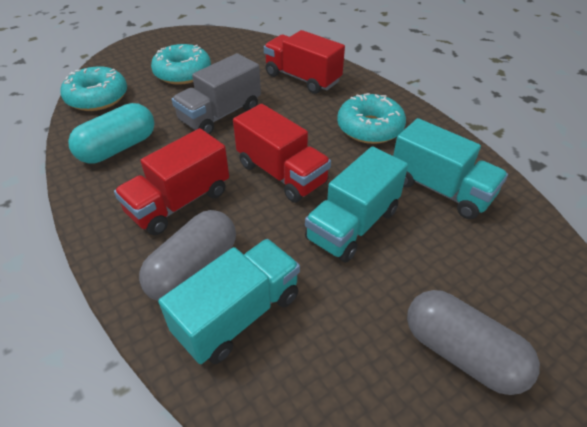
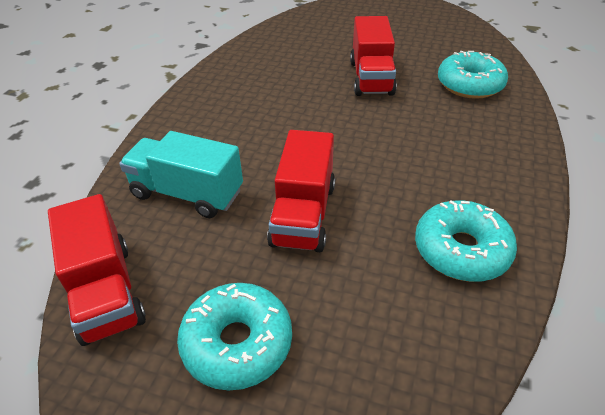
grey capsule: 2 -> 0
grey truck: 1 -> 0
turquoise capsule: 1 -> 0
turquoise truck: 3 -> 1

